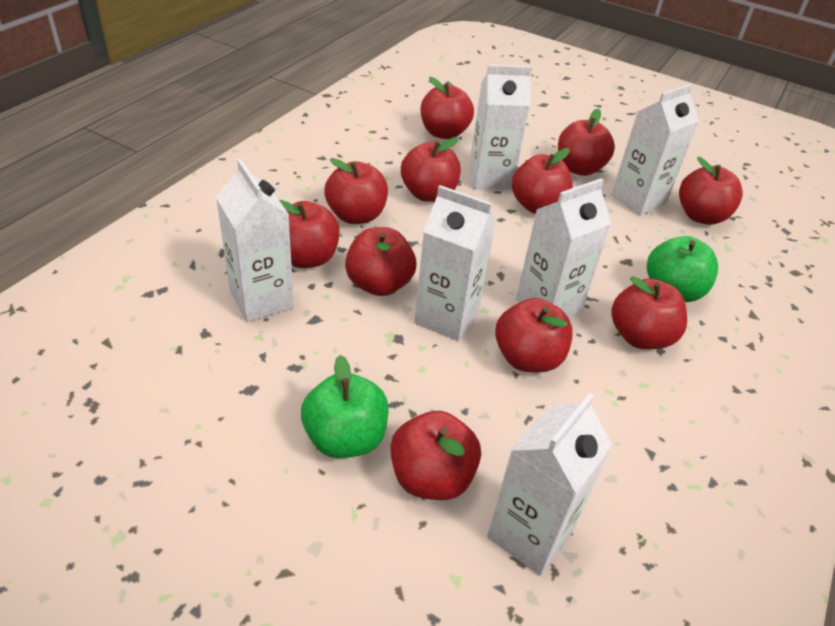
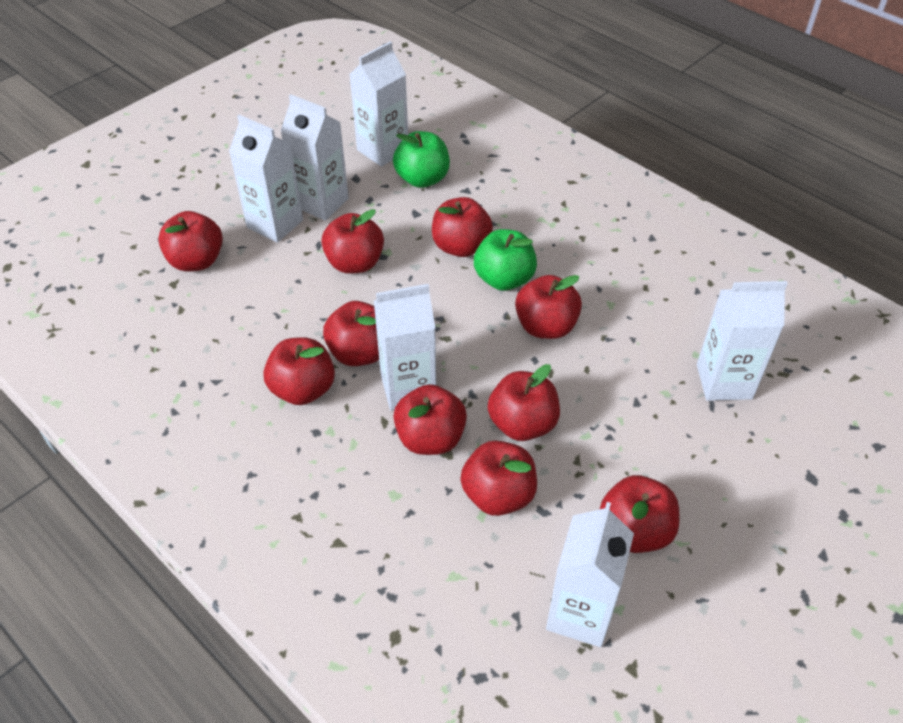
red apple: 11 -> 10

